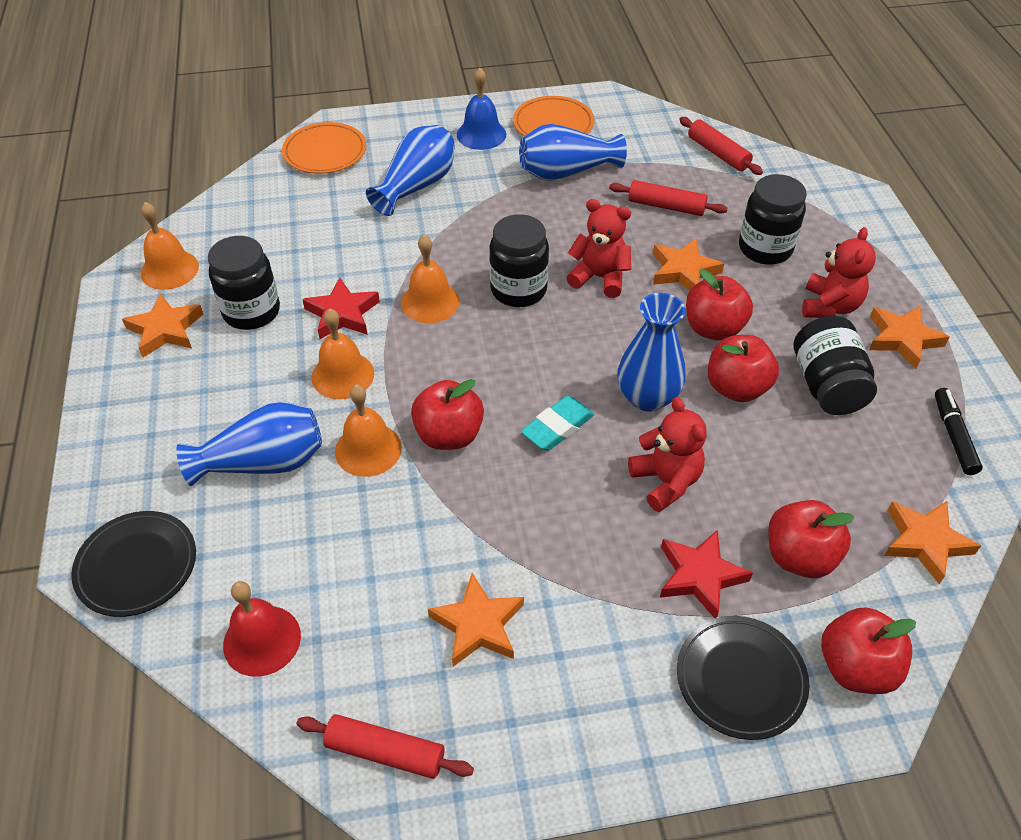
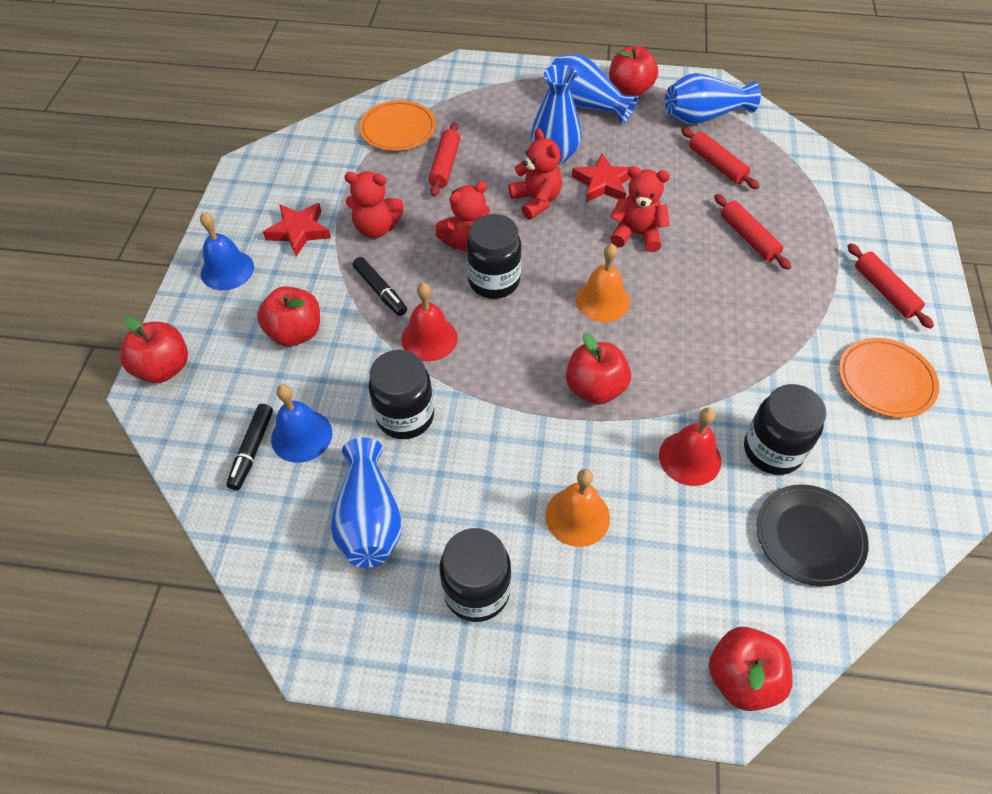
black marker: 1 -> 2
black plate: 2 -> 1
blue bell: 1 -> 2
orange bell: 4 -> 2
orange star: 5 -> 0
red bell: 1 -> 2
red rolling pin: 3 -> 4
red teddy bear: 3 -> 4
turquoise eraser: 1 -> 0

